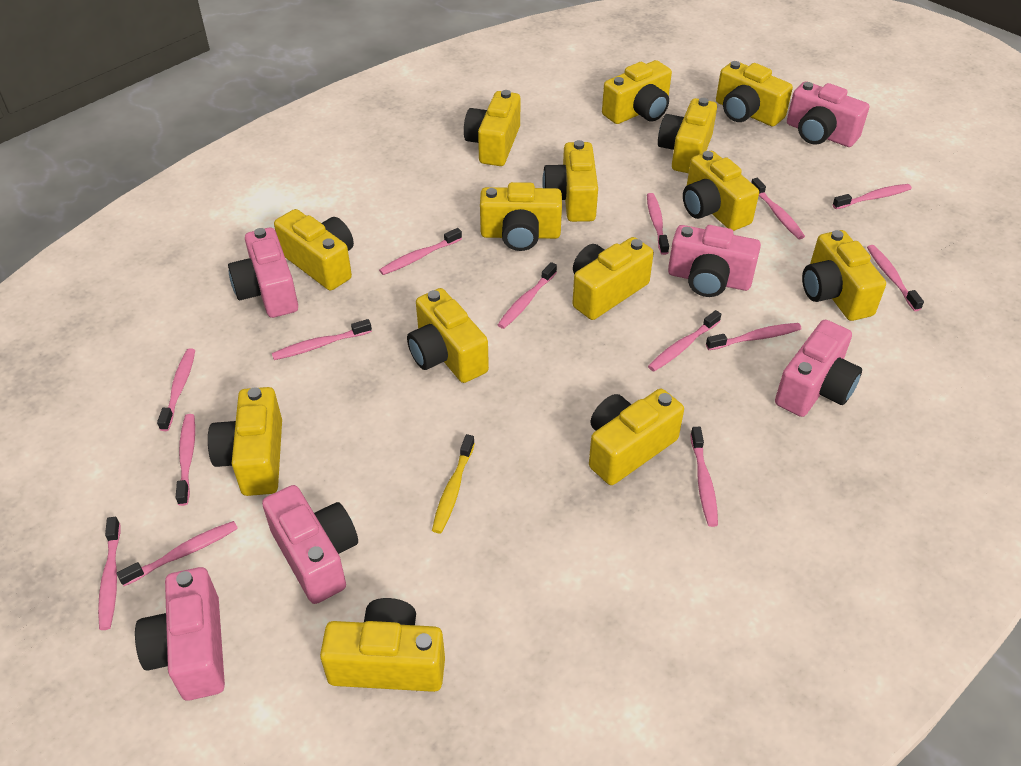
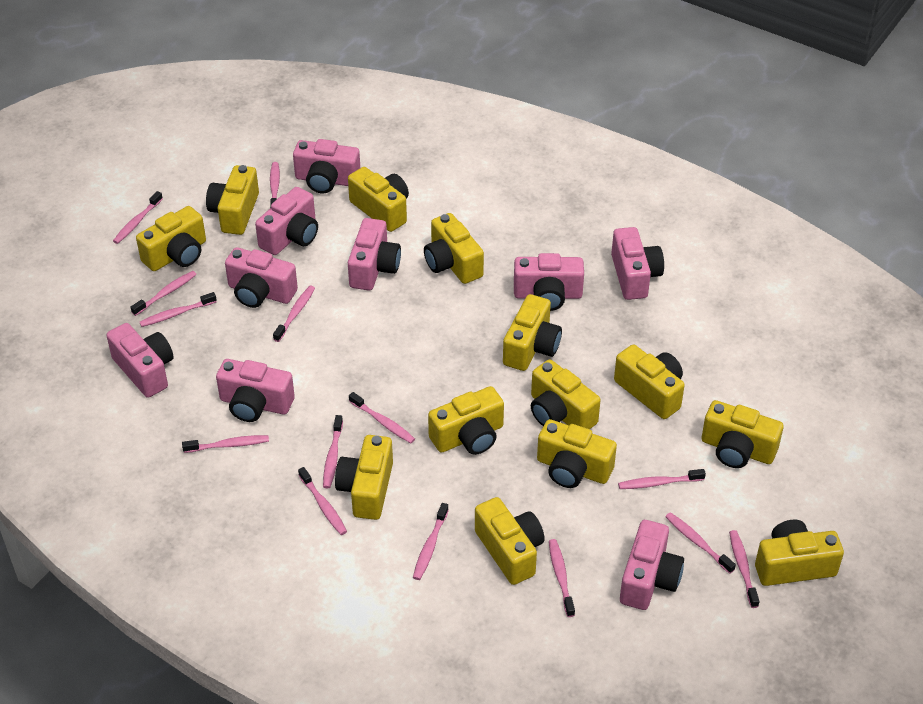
pink camera: 6 -> 9
yellow camera: 14 -> 13
yellow toothbrush: 1 -> 0

